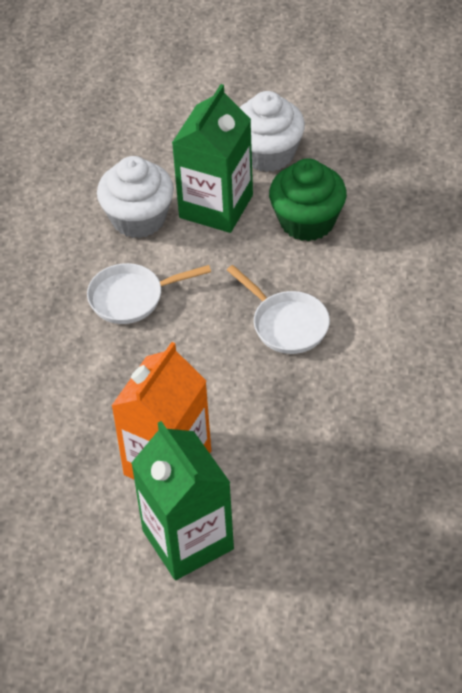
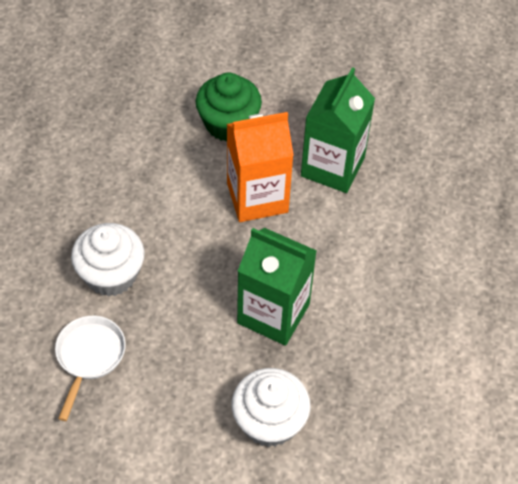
white pan: 2 -> 1

